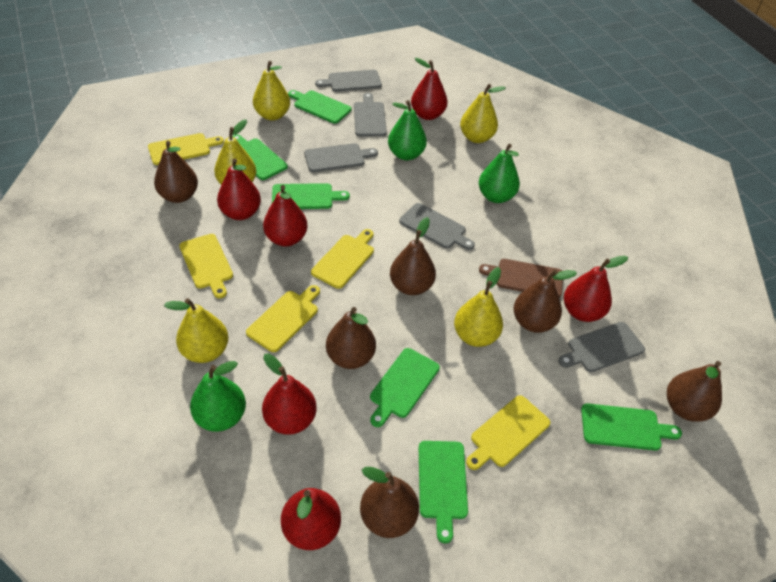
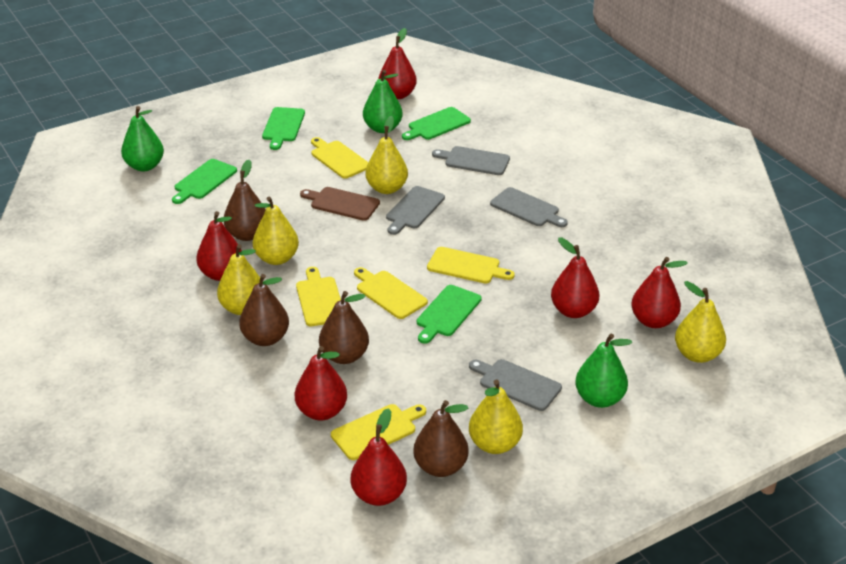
brown pear: 6 -> 4
green cutting board: 6 -> 4
grey cutting board: 5 -> 4

